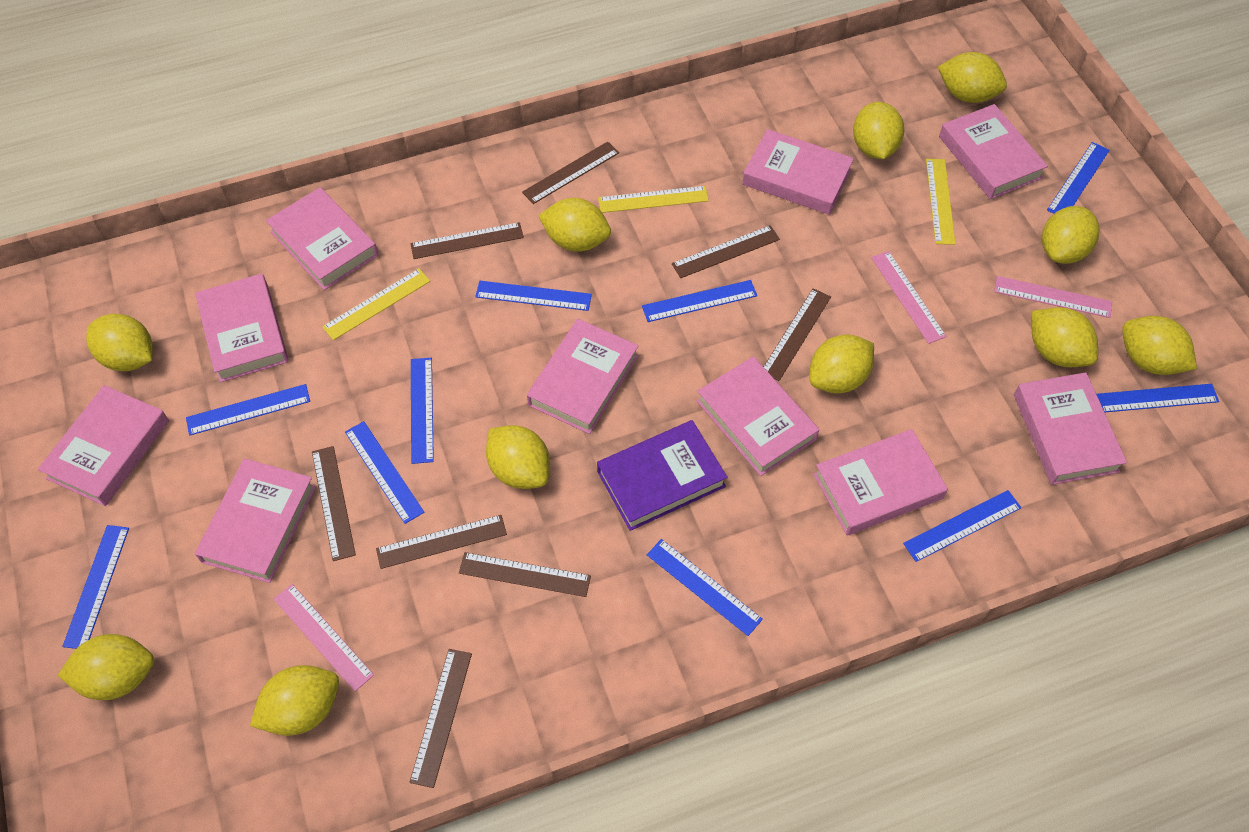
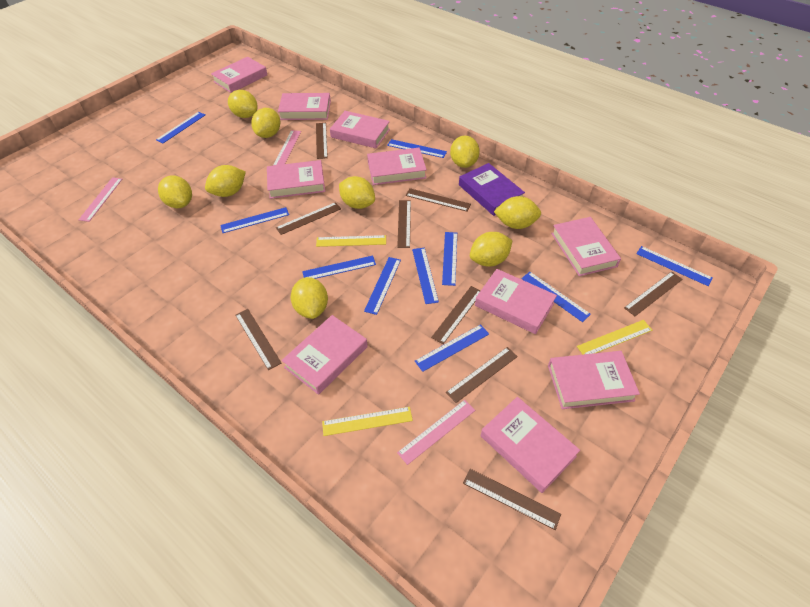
brown ruler: 8 -> 9
yellow lemon: 11 -> 9

